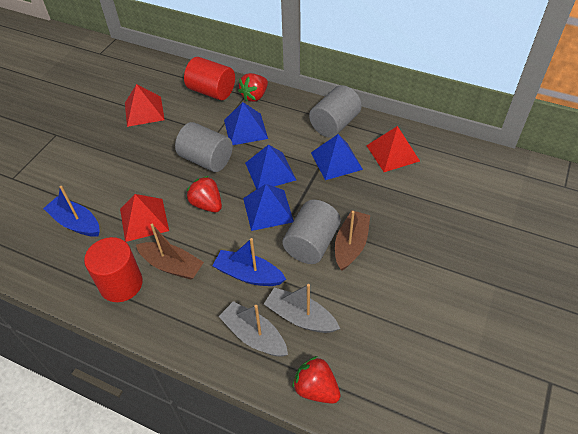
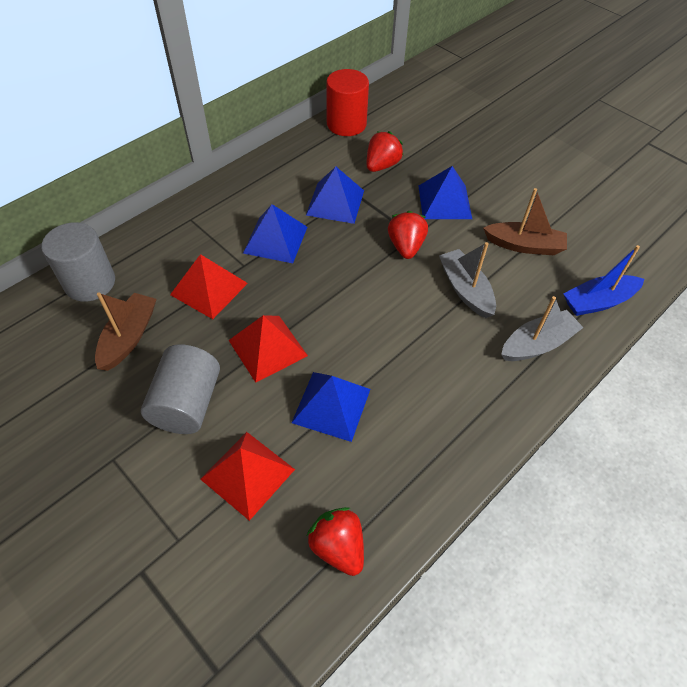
blue boat: 2 -> 1
grey cylinder: 3 -> 2
red cylinder: 2 -> 1

